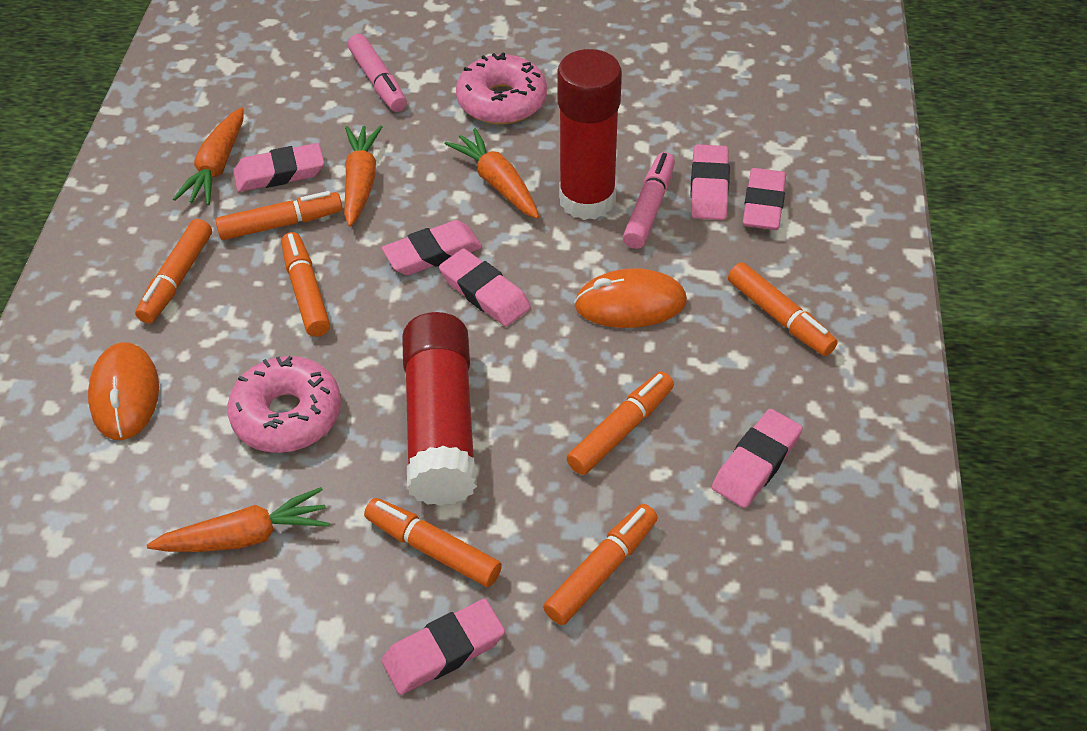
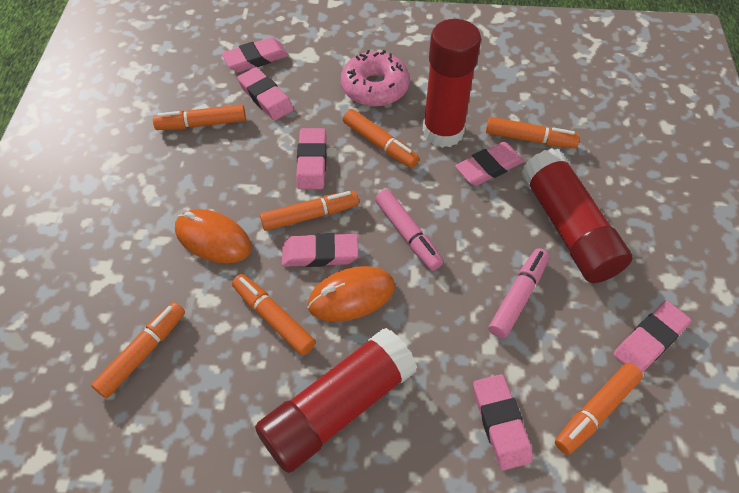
orange carrot: 4 -> 0
pink donut: 2 -> 1
red glue stick: 2 -> 3

